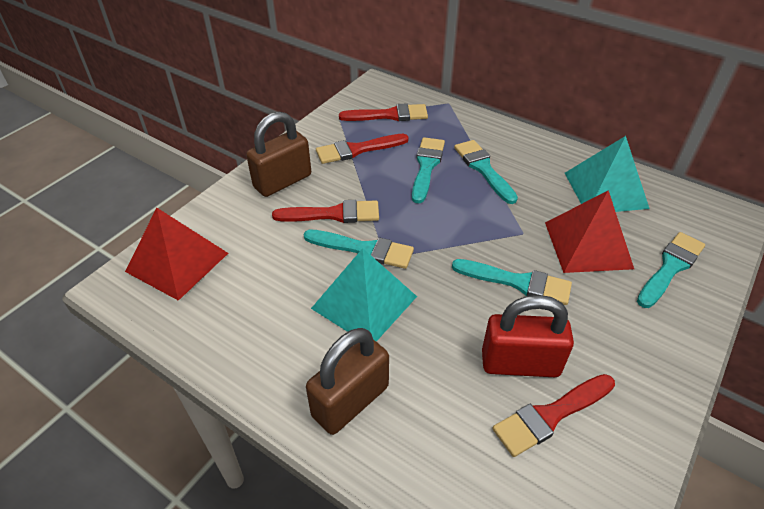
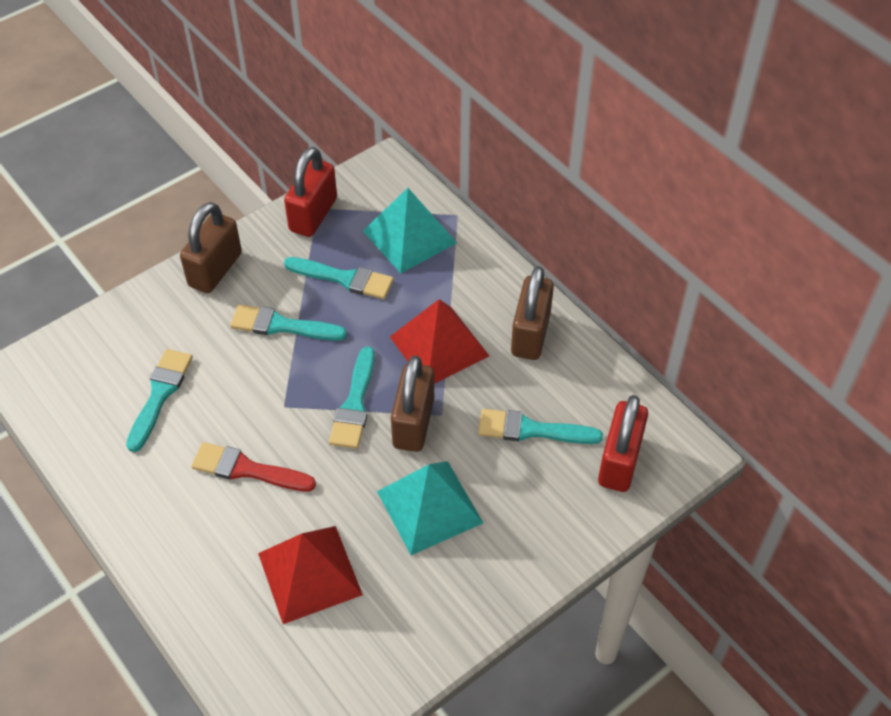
brown padlock: 2 -> 3
red brush: 4 -> 1
red padlock: 1 -> 2

